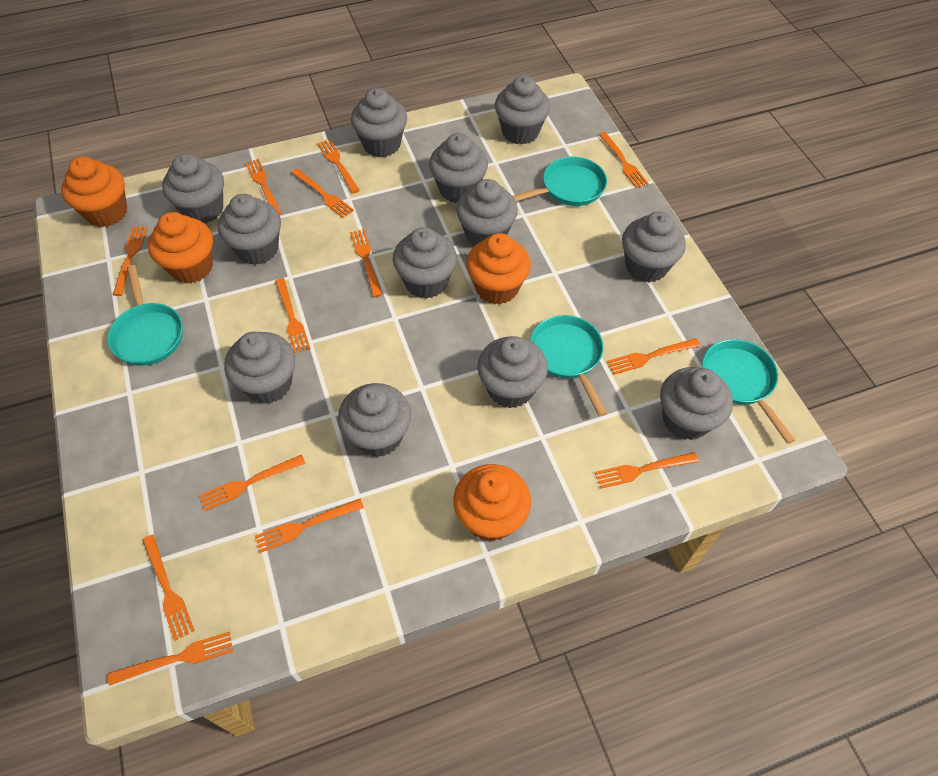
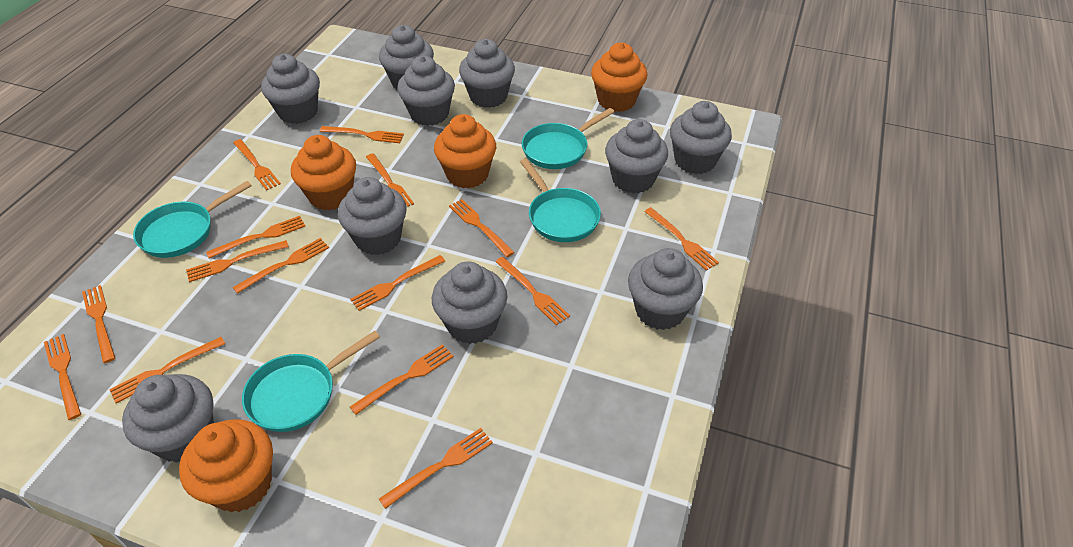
grey cupcake: 12 -> 10
orange fork: 13 -> 15

